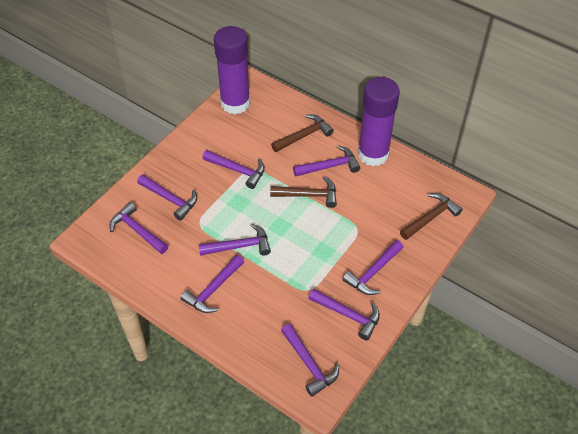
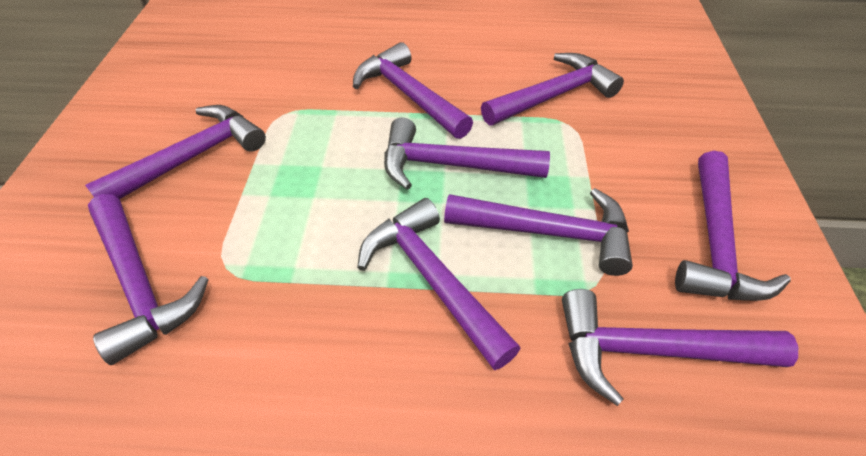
brown hammer: 3 -> 0
purple glue stick: 2 -> 0

